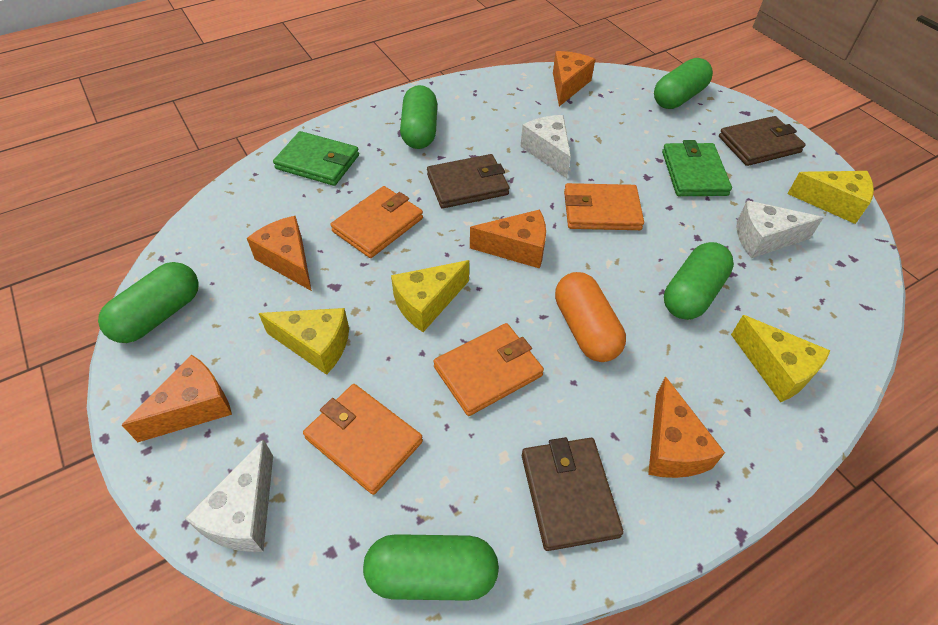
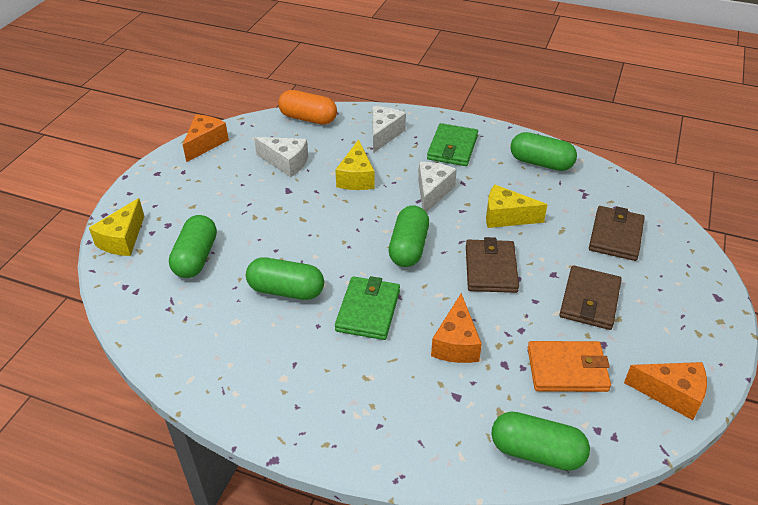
orange cheese: 5 -> 3
orange wallet: 4 -> 1
yellow cheese: 4 -> 3

